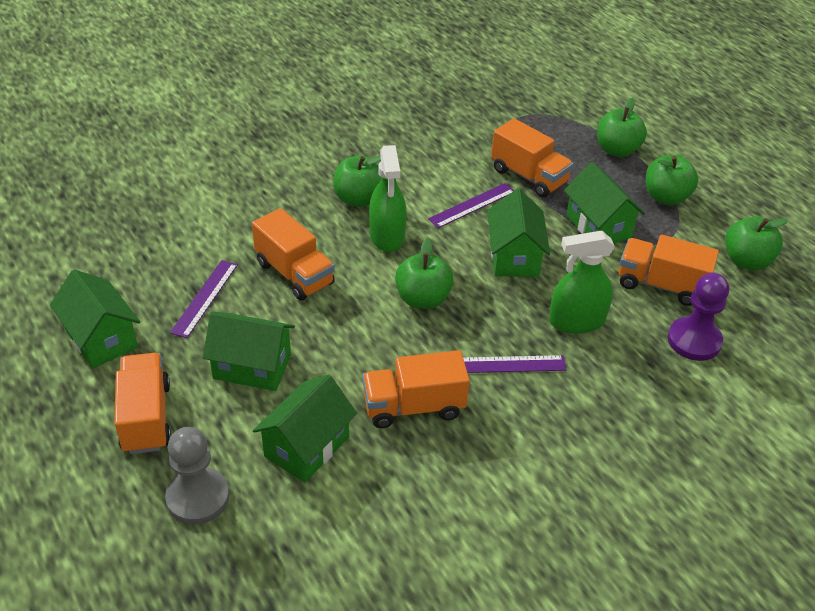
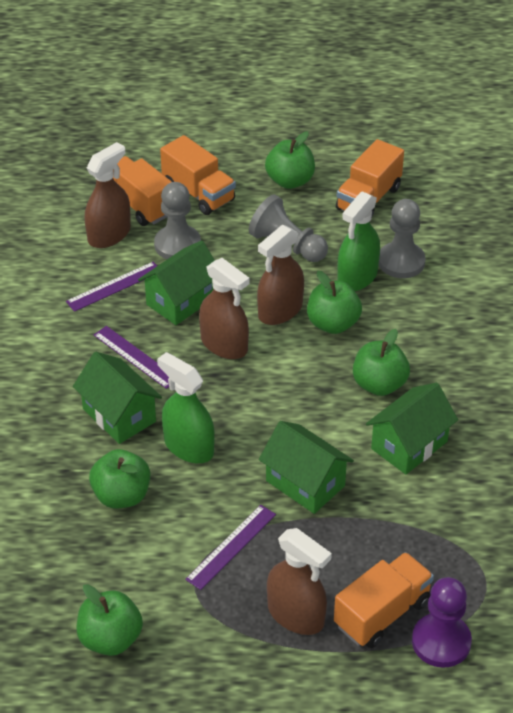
brown spray bottle: 0 -> 4
green house: 5 -> 4
grey pawn: 1 -> 3
orange truck: 5 -> 4

